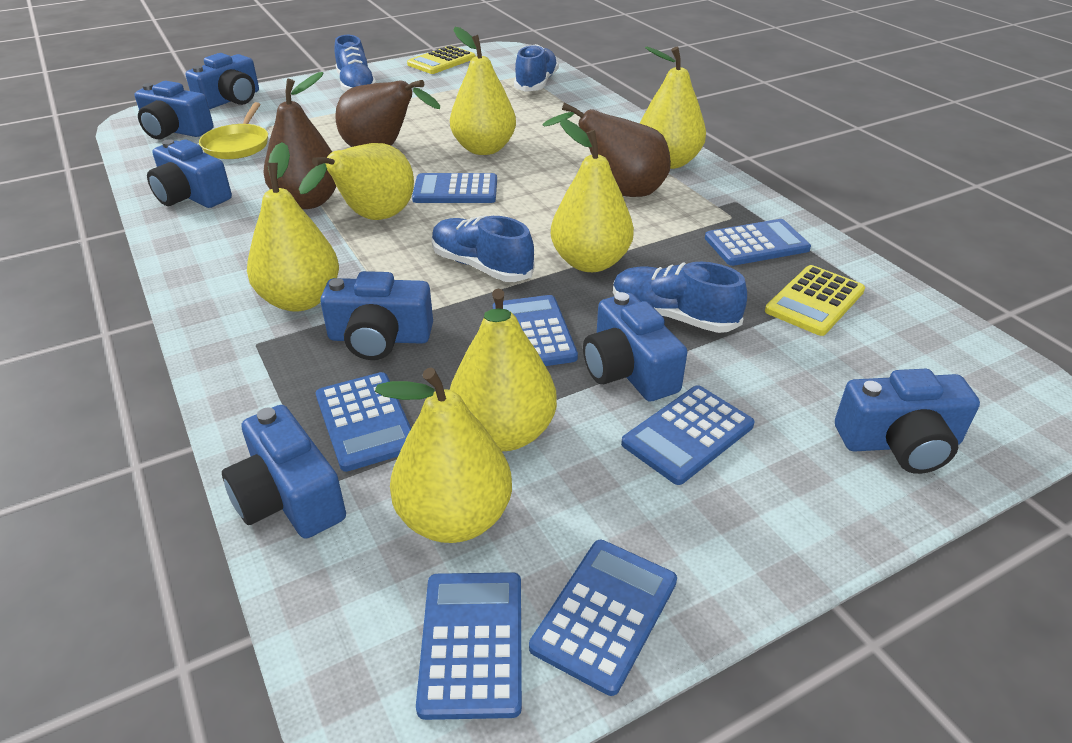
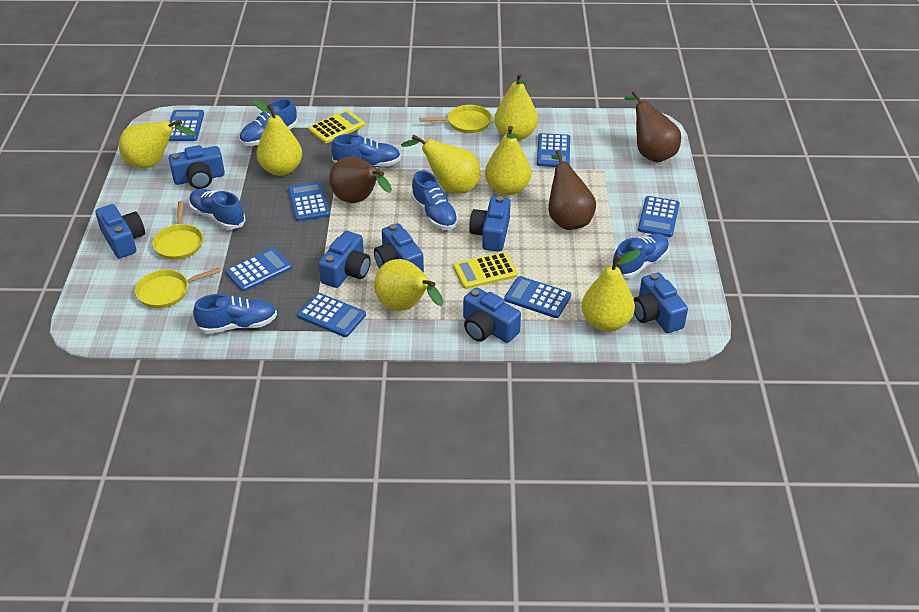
blue shoe: 4 -> 6
yellow pan: 1 -> 3

